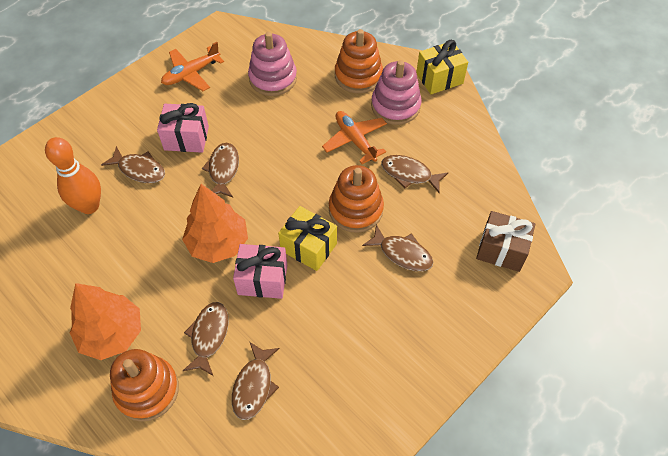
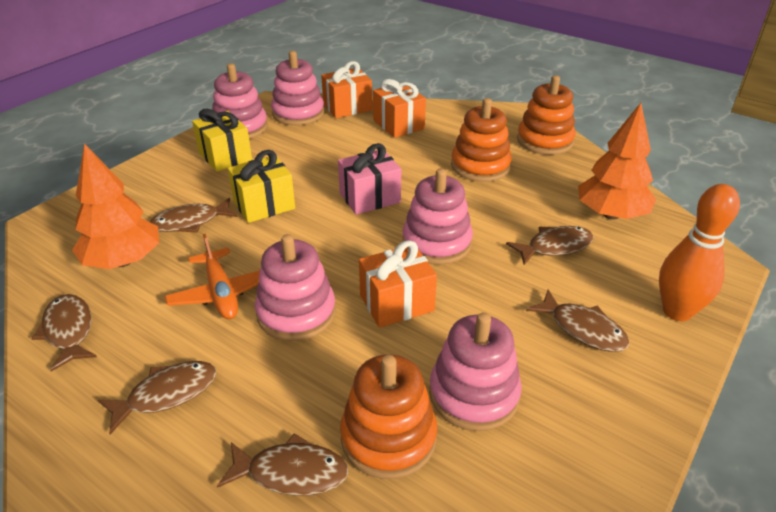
brown gift: 1 -> 0
orange gift: 0 -> 3
orange plane: 2 -> 1
pink gift: 2 -> 1
pink stacking toy: 2 -> 5

